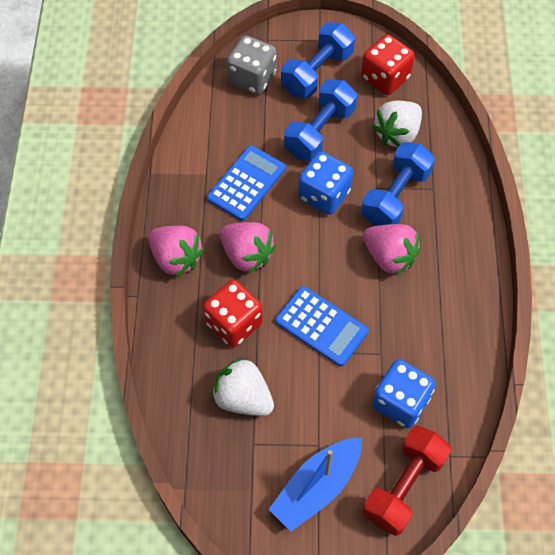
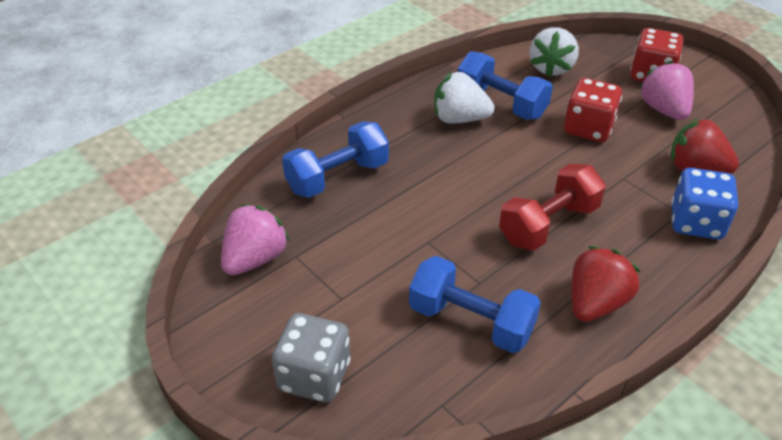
blue boat: 1 -> 0
blue calculator: 2 -> 0
blue dice: 2 -> 1
pink strawberry: 3 -> 2
red strawberry: 0 -> 2

